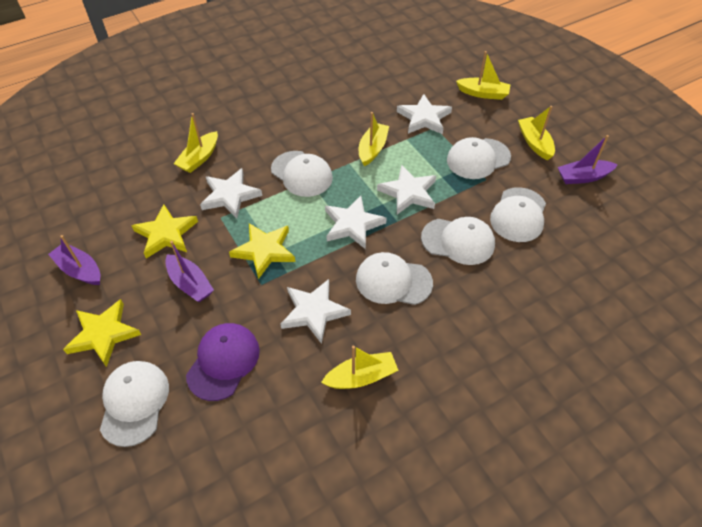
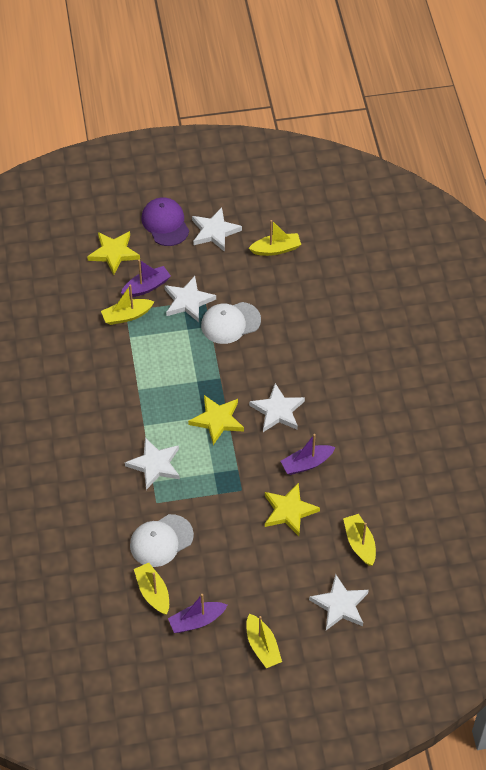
white cap: 6 -> 2

